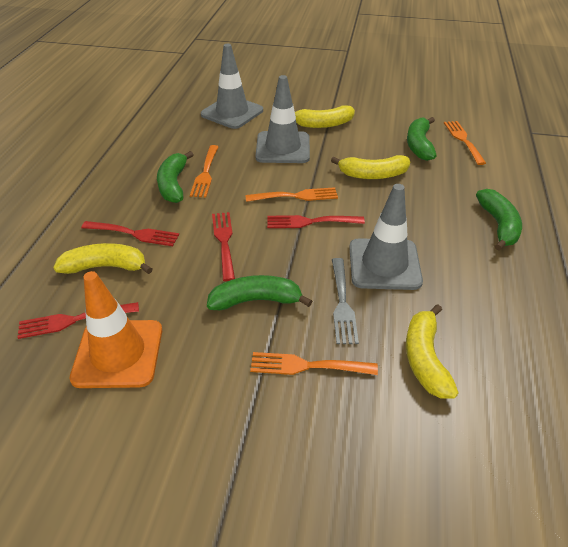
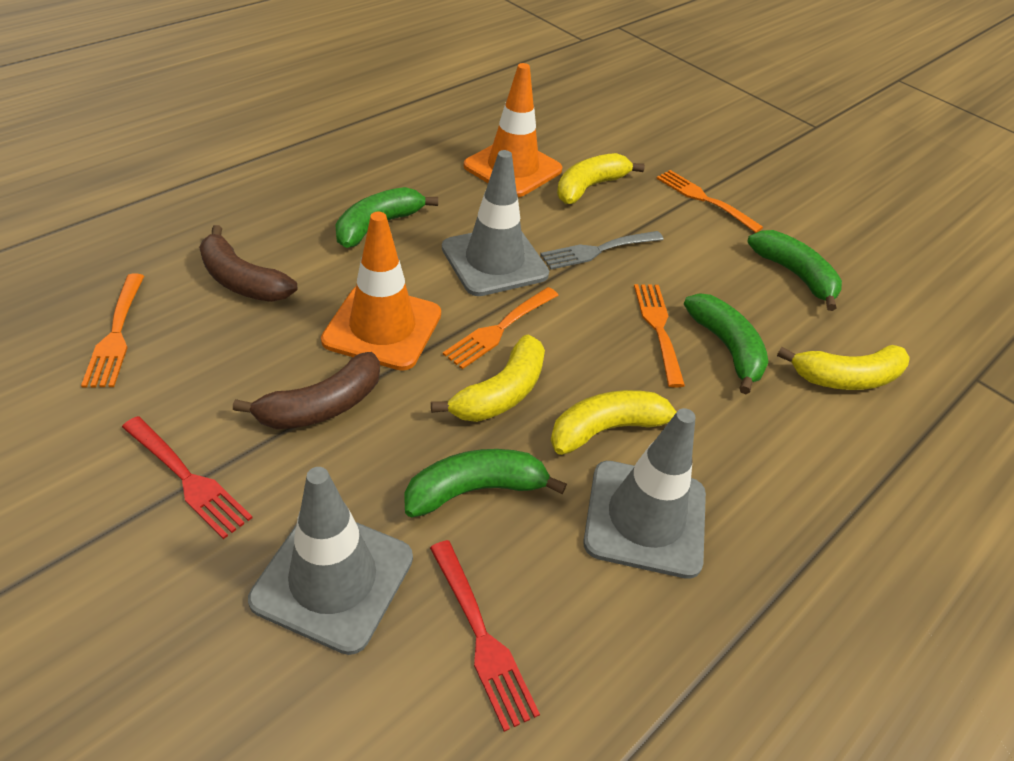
brown banana: 0 -> 2
orange traffic cone: 1 -> 2
red fork: 4 -> 2

